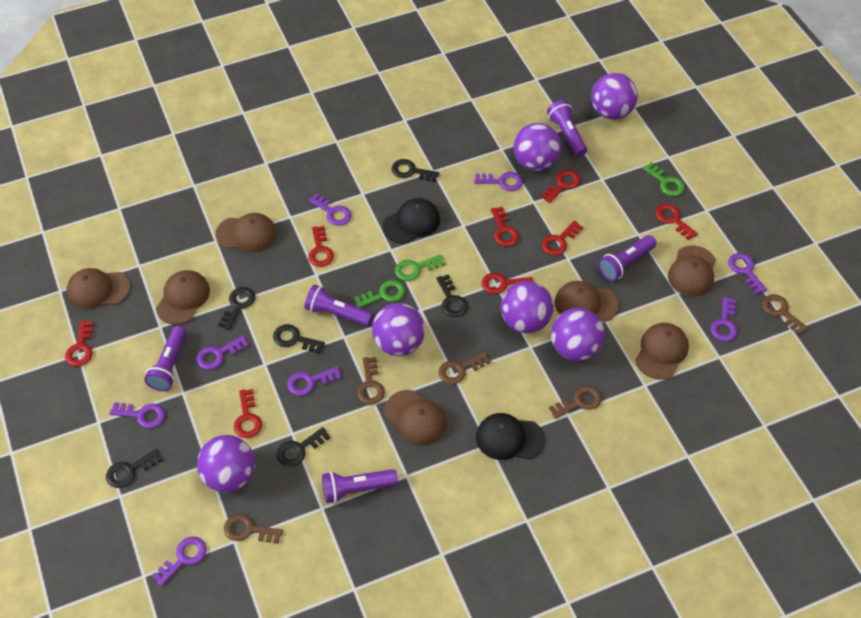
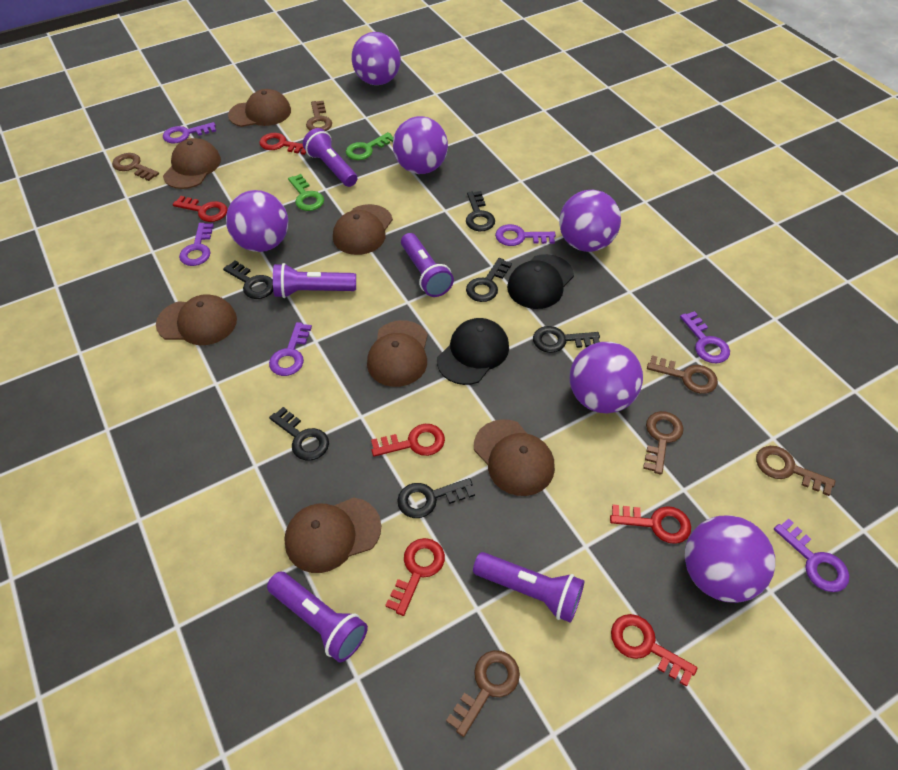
brown key: 5 -> 6
green key: 3 -> 2
purple key: 8 -> 6
red key: 8 -> 6

